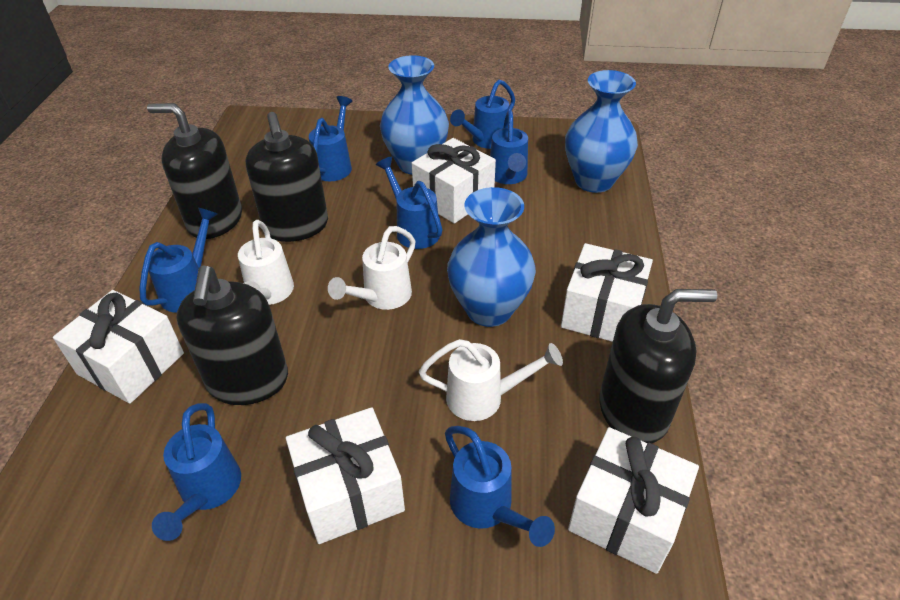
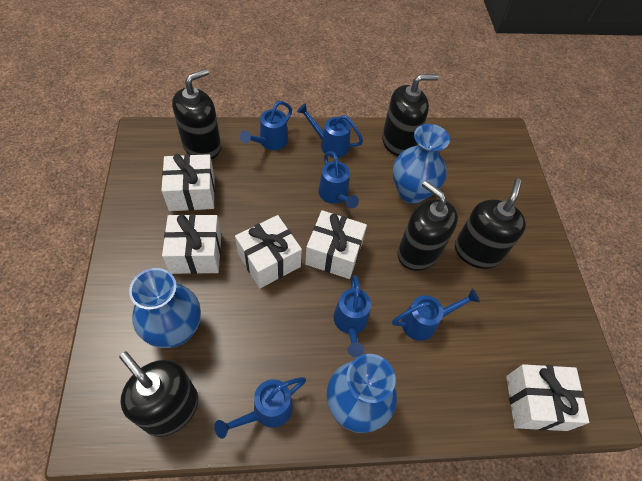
black soap dispenser: 4 -> 5
blue watering can: 7 -> 6
white watering can: 3 -> 0

